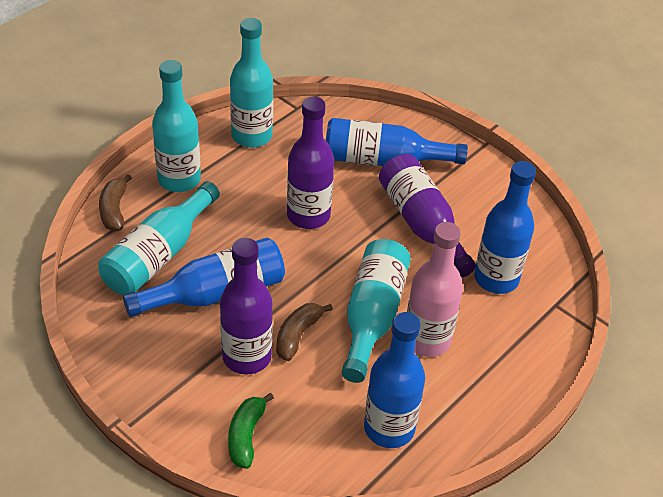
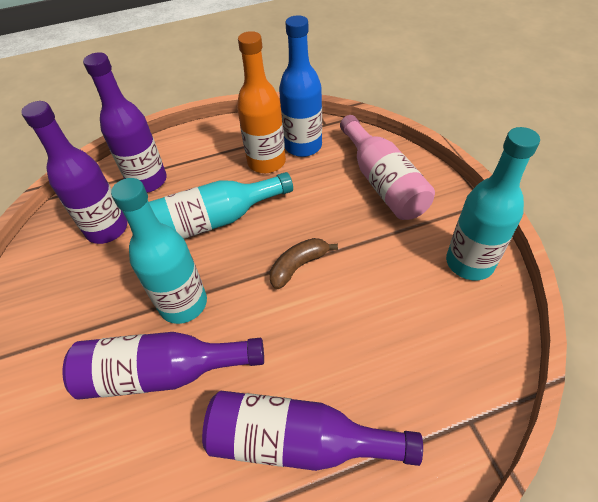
blue bottle: 4 -> 1
brown banana: 2 -> 1
green banana: 1 -> 0
orange bottle: 0 -> 1
purple bottle: 3 -> 4
turquoise bottle: 4 -> 3

